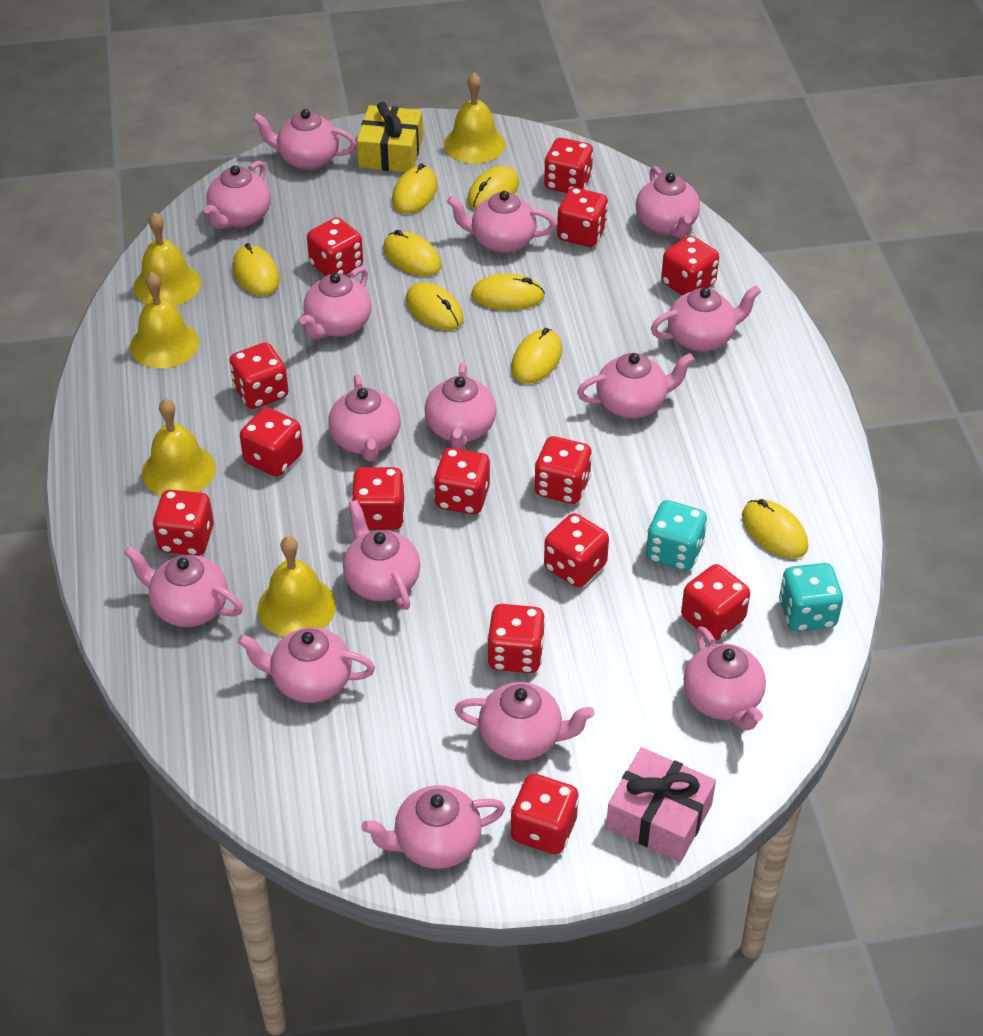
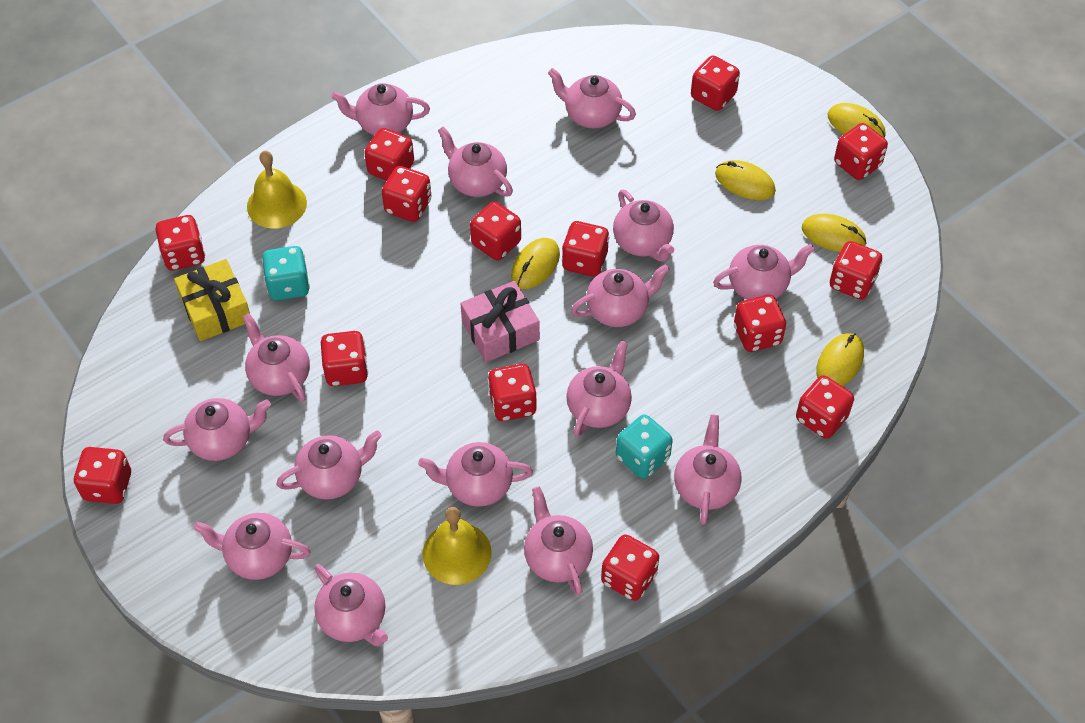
yellow bell: 5 -> 2
yellow mouse: 8 -> 5

